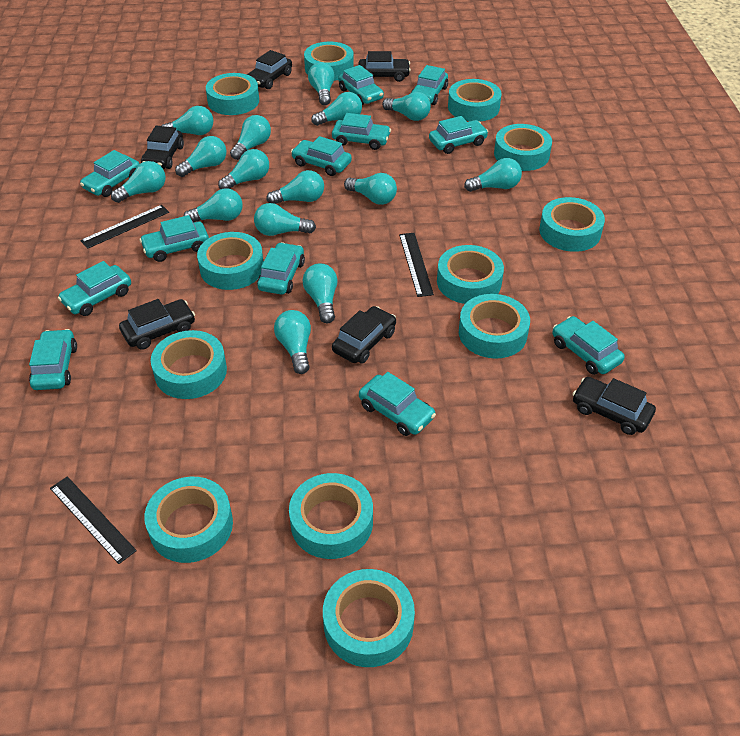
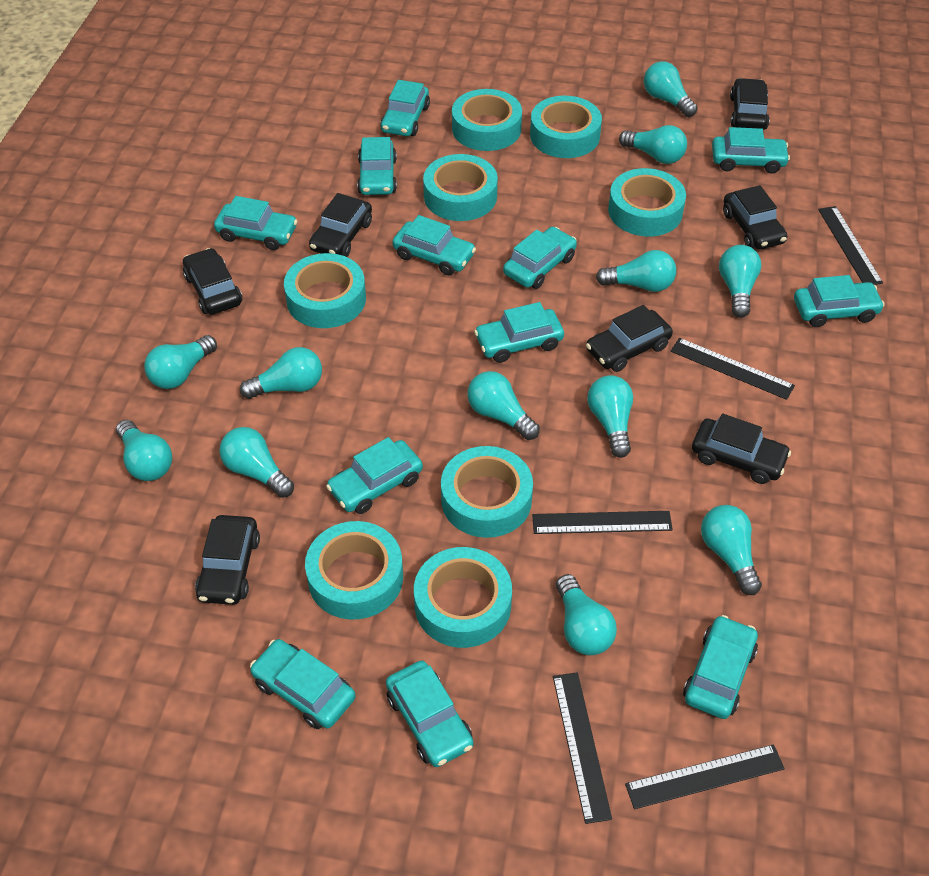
black car: 6 -> 7
black ruler: 3 -> 5
turquoise light bulb: 15 -> 12
turquoise tape: 12 -> 8

